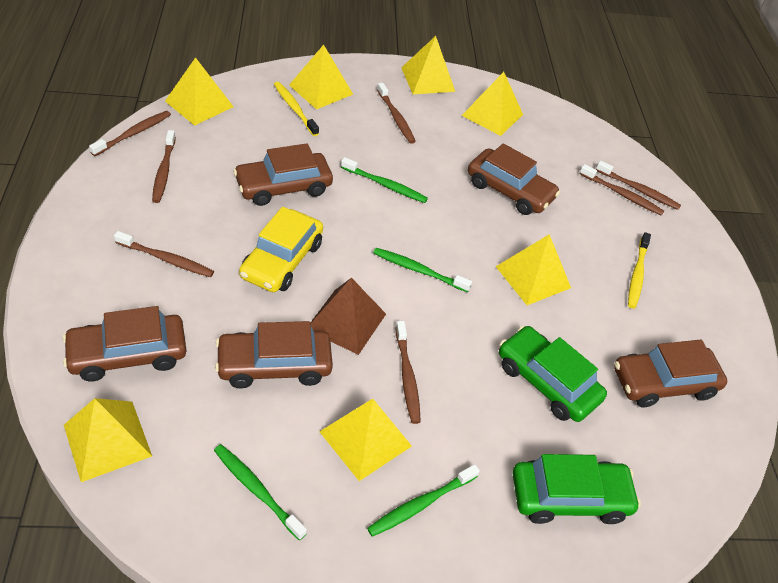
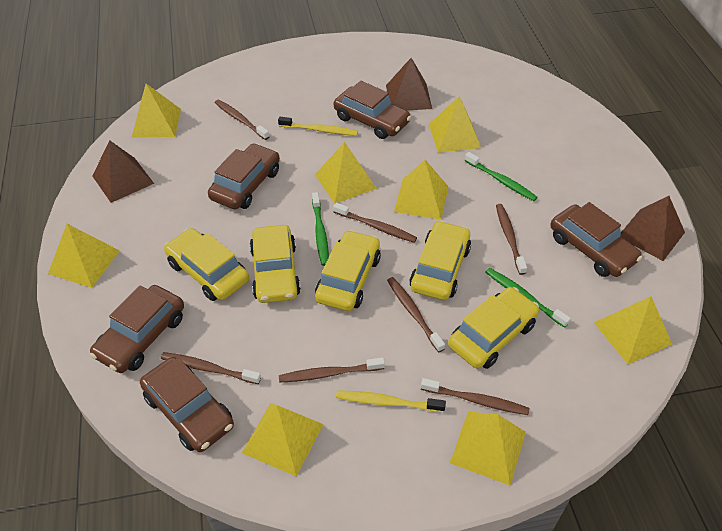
brown pyramid: 1 -> 3
green car: 2 -> 0
green toothbrush: 4 -> 3
yellow car: 1 -> 5
yellow pyramid: 7 -> 8

